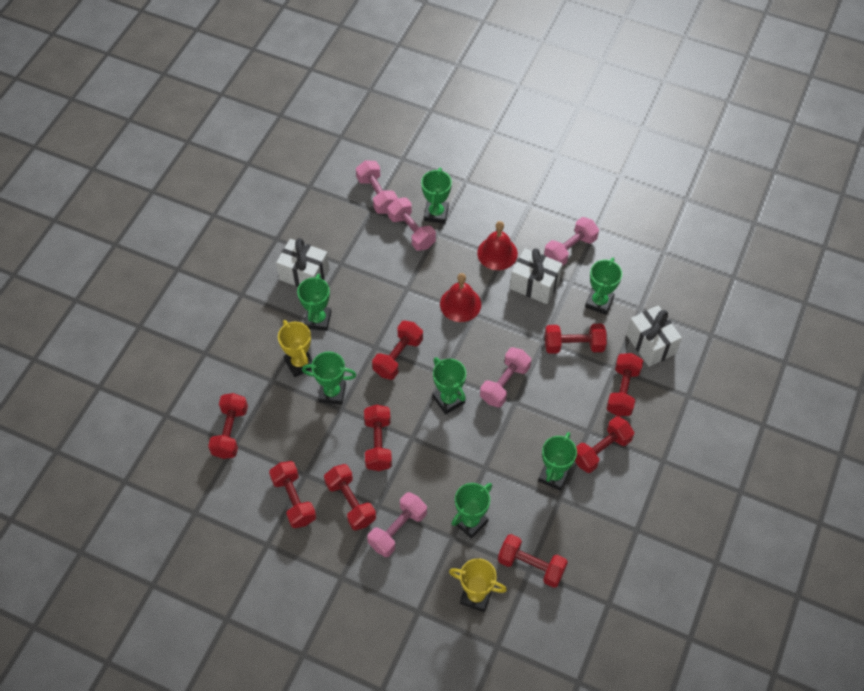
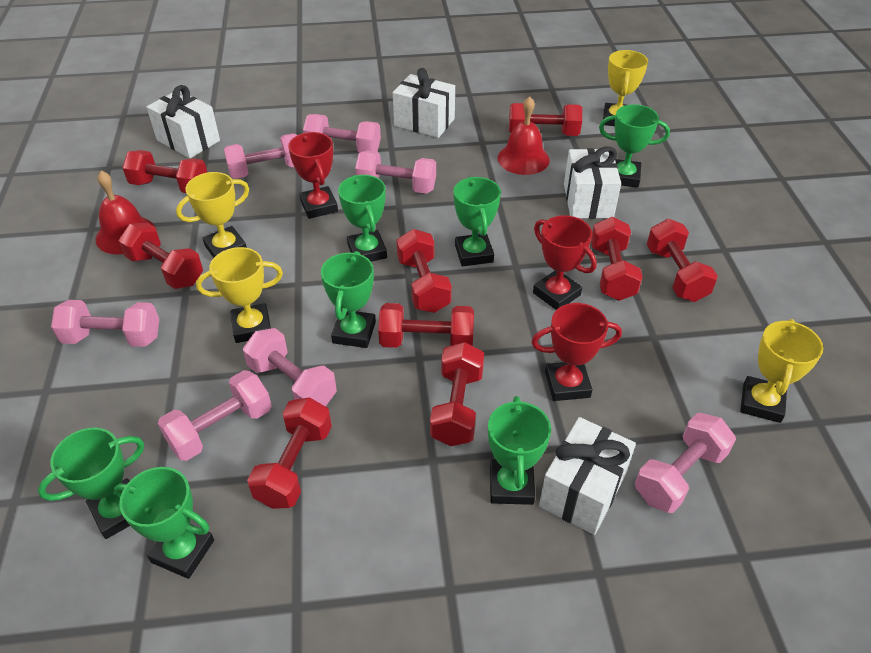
pink dumbbell: 5 -> 7
red trophy: 0 -> 3
white gift: 3 -> 4
yellow trophy: 2 -> 4

